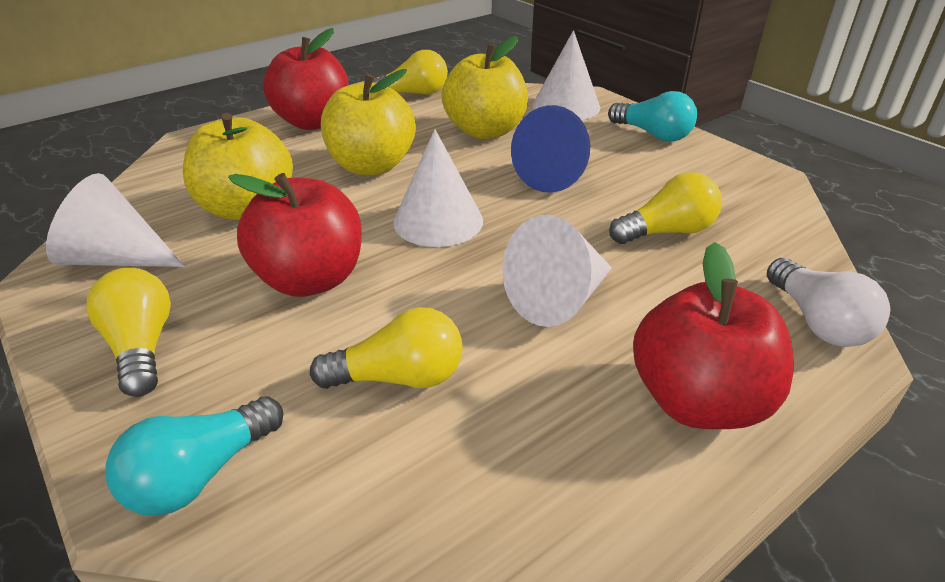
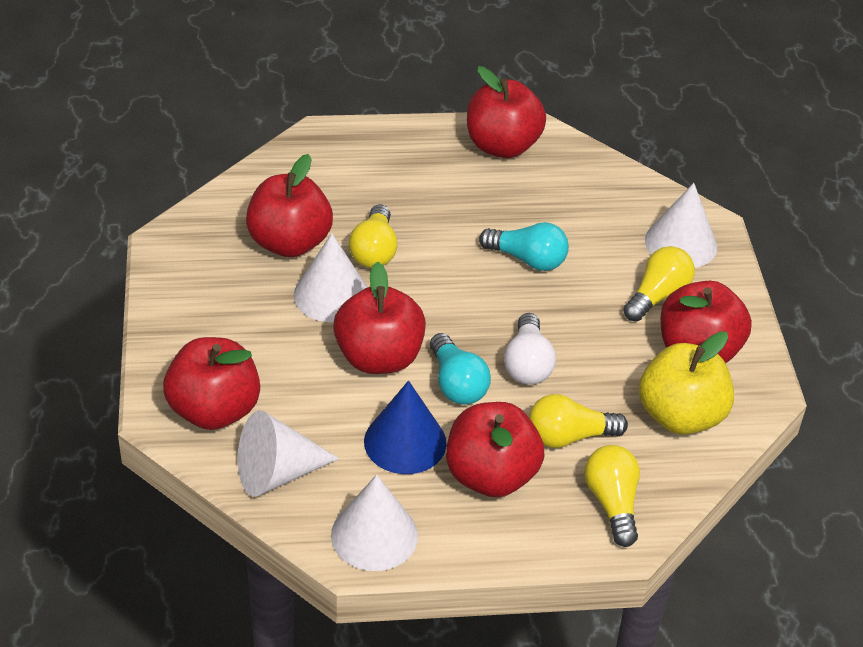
red apple: 3 -> 6
yellow apple: 3 -> 1

